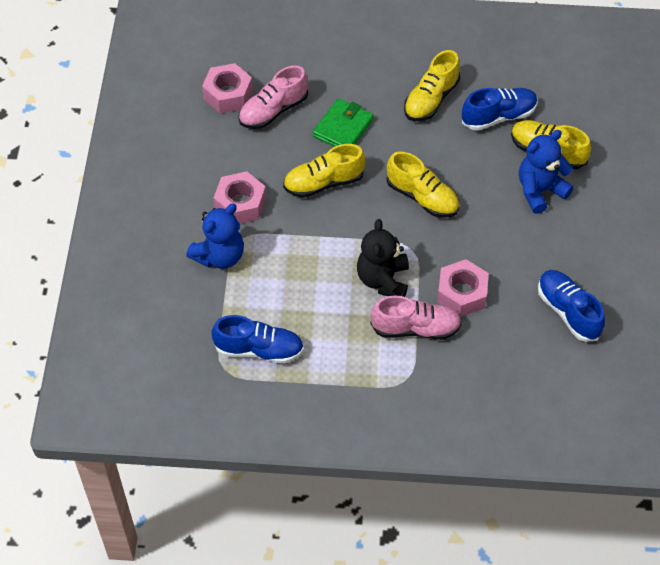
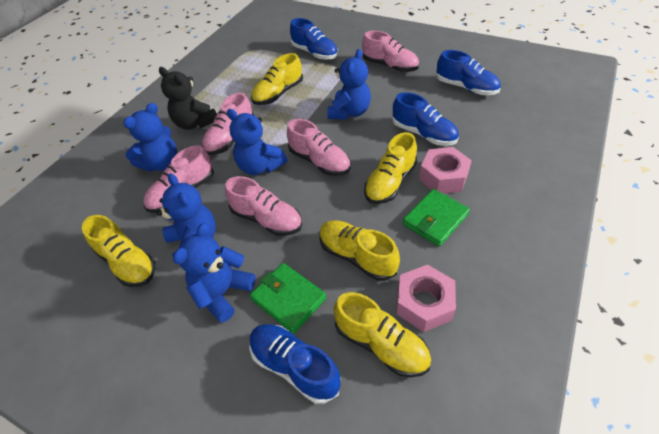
blue shoe: 3 -> 4
blue teddy bear: 2 -> 5
green wallet: 1 -> 2
pink nut: 3 -> 2
pink shoe: 2 -> 5
yellow shoe: 4 -> 5

